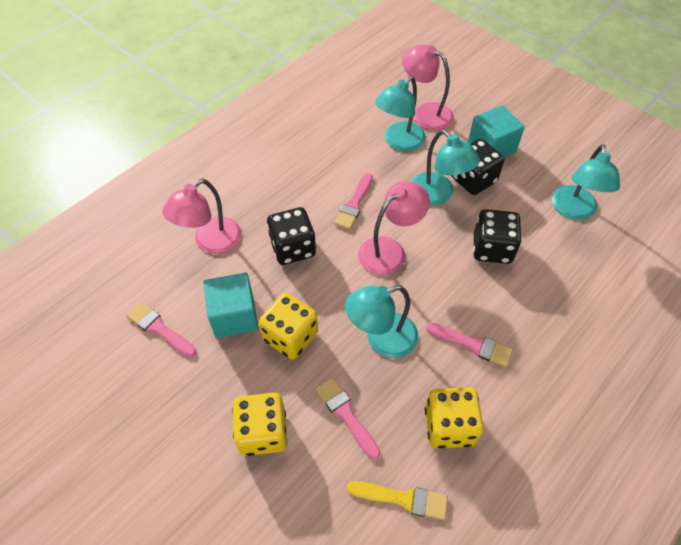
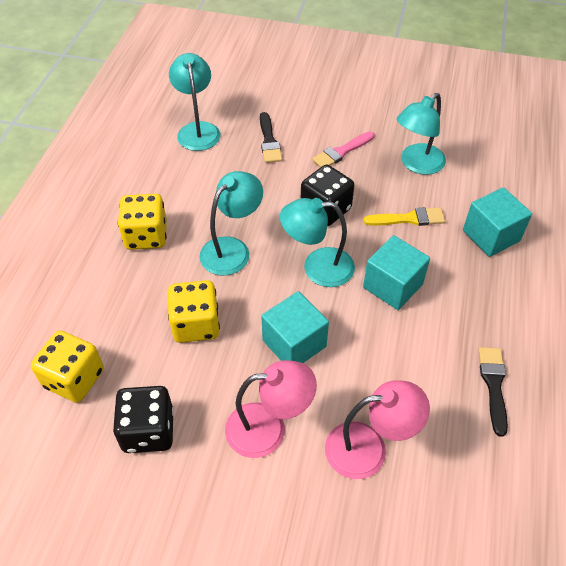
black brush: 0 -> 2
black dice: 3 -> 2
pink brush: 4 -> 1
pink lamp: 3 -> 2
turquoise cube: 2 -> 3

